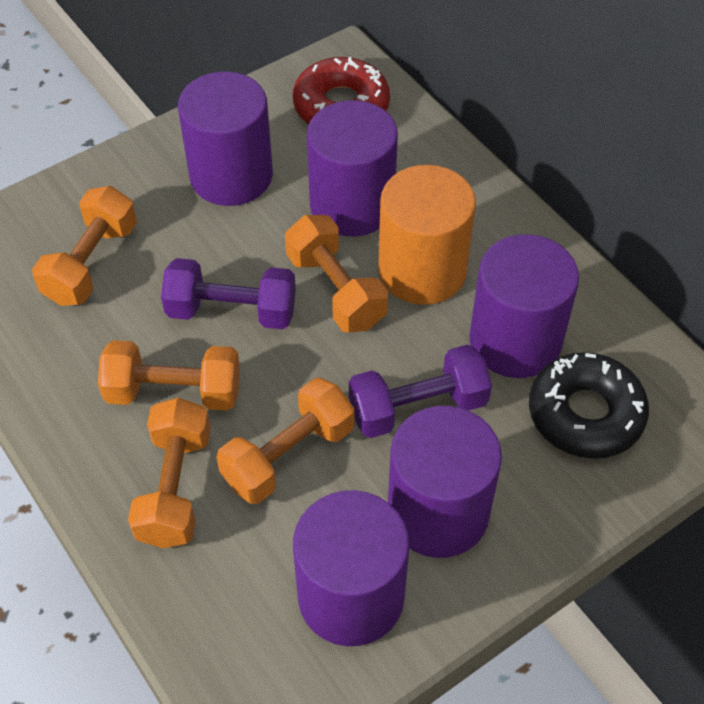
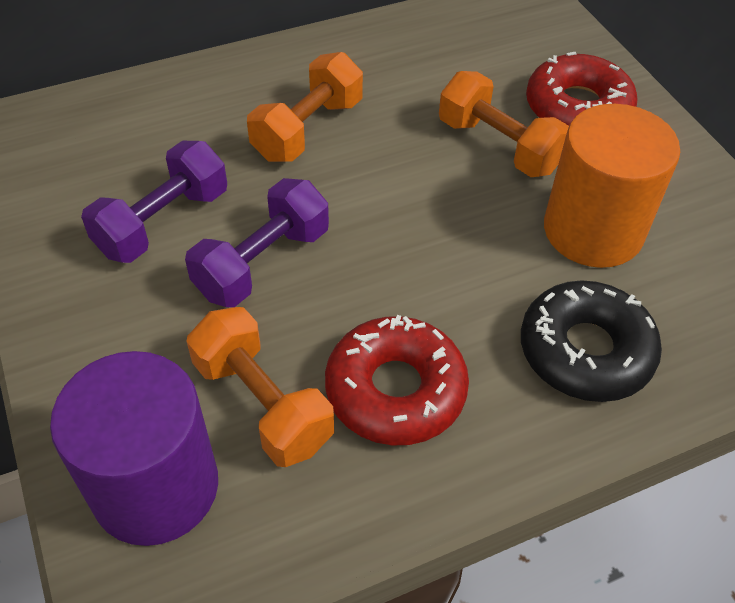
orange dumbbell: 5 -> 3
purple cylinder: 5 -> 1
red donut: 1 -> 2

